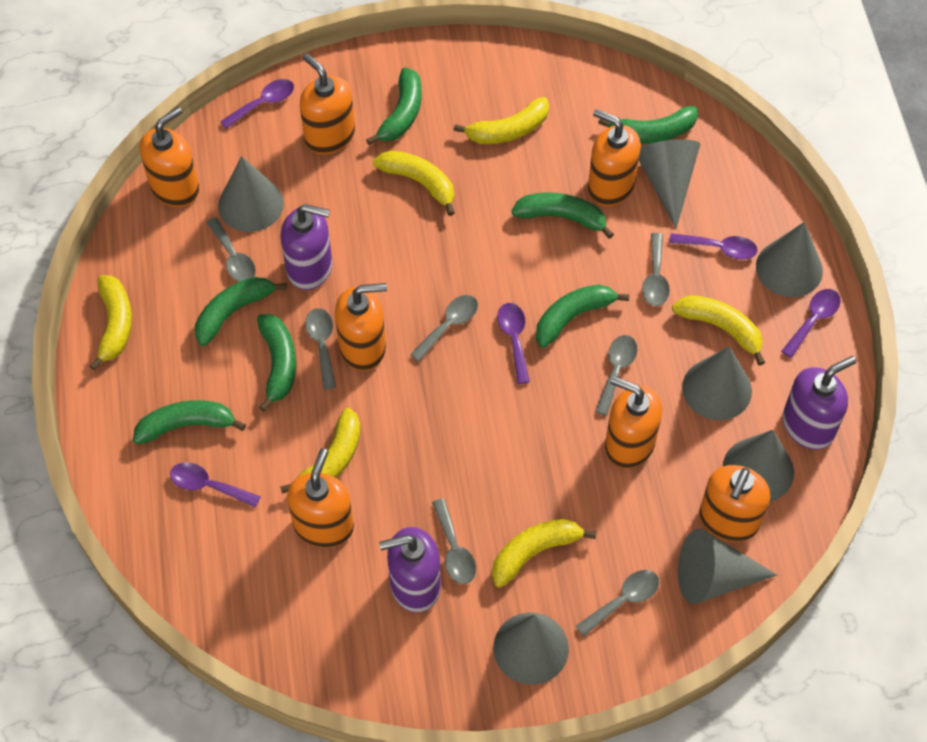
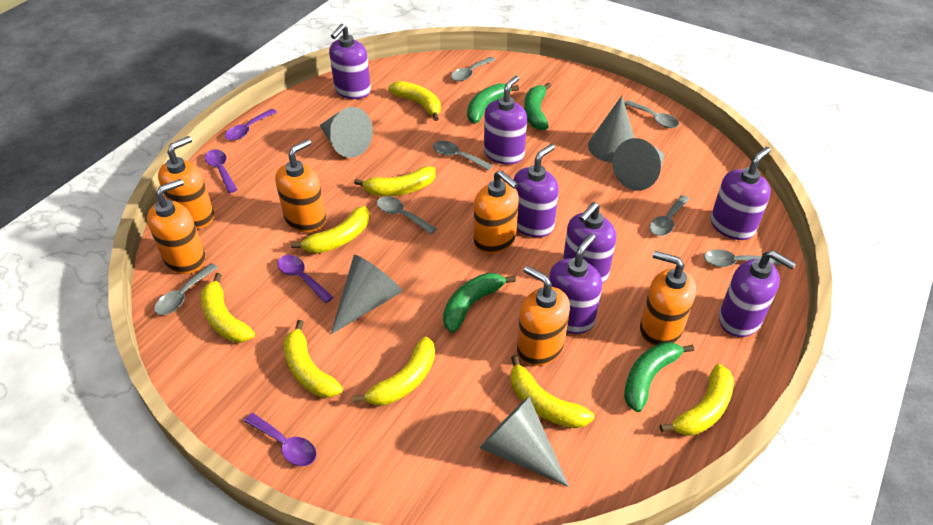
green banana: 7 -> 4
grey cone: 7 -> 5
orange soap dispenser: 7 -> 6
purple soap dispenser: 3 -> 7
purple spoon: 5 -> 4
yellow banana: 6 -> 8

